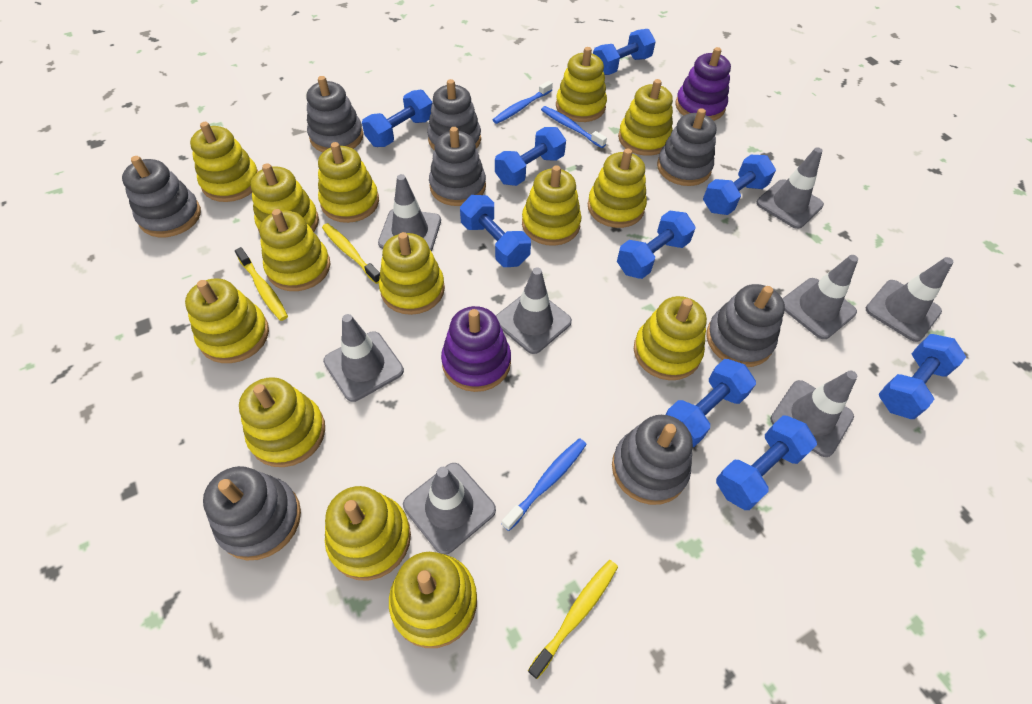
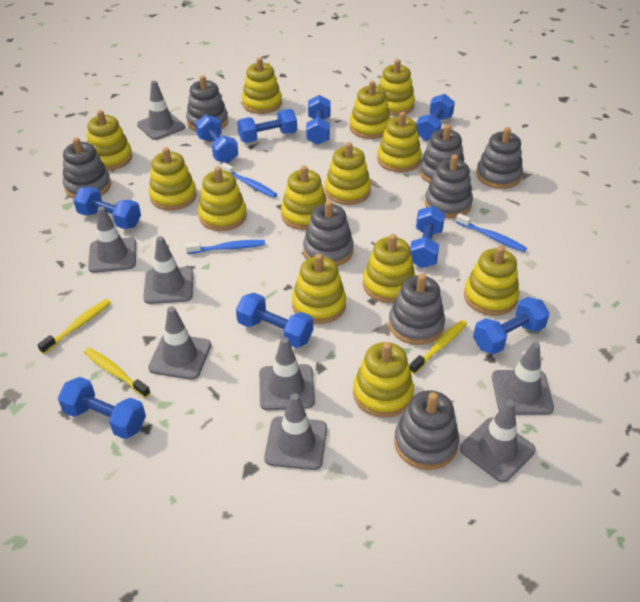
purple stacking toy: 2 -> 0
yellow stacking toy: 14 -> 13

